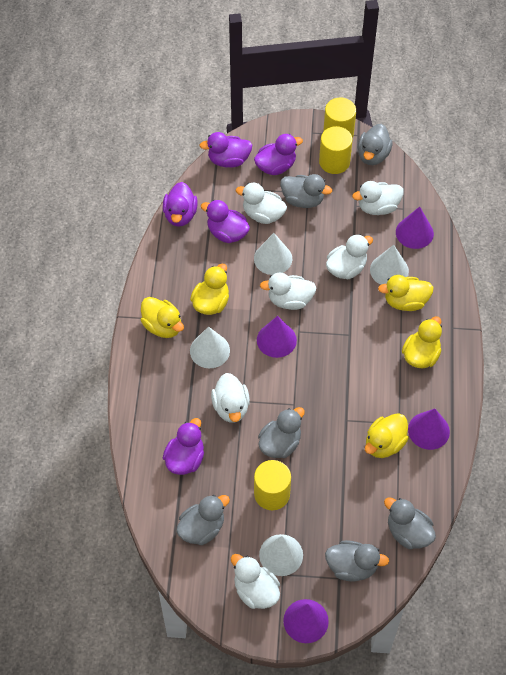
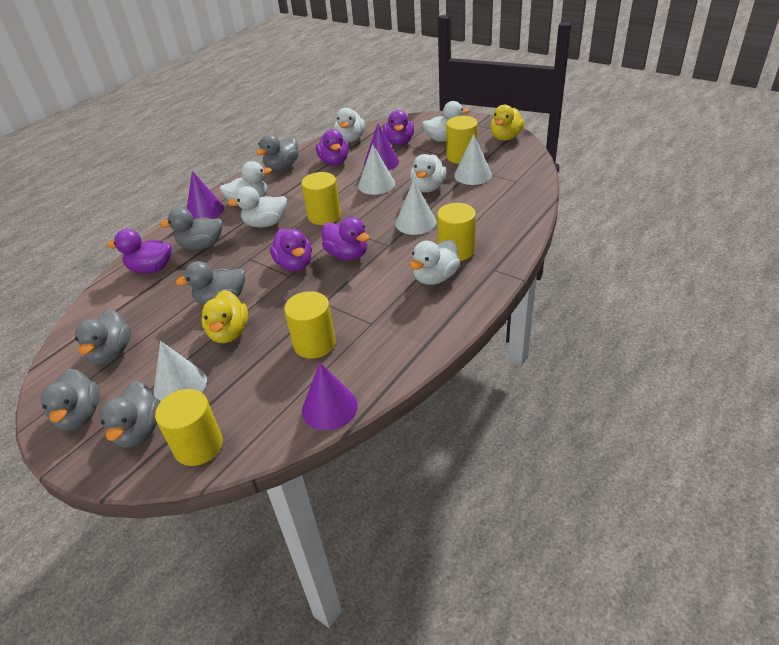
purple cone: 4 -> 3
yellow cylinder: 3 -> 5
yellow duck: 5 -> 2

